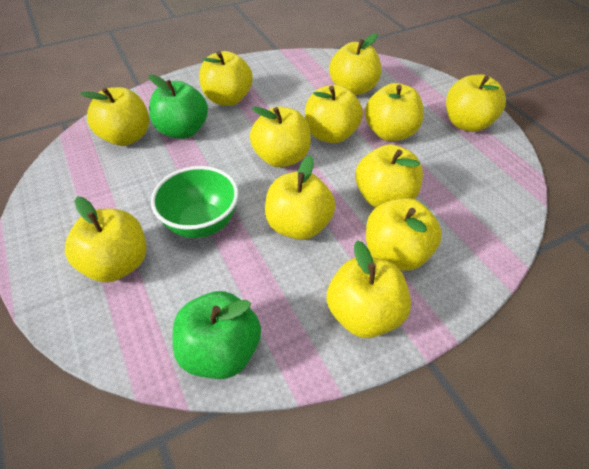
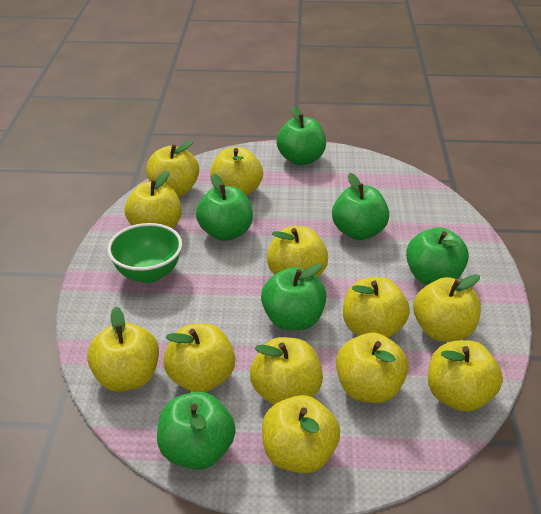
green apple: 2 -> 6

